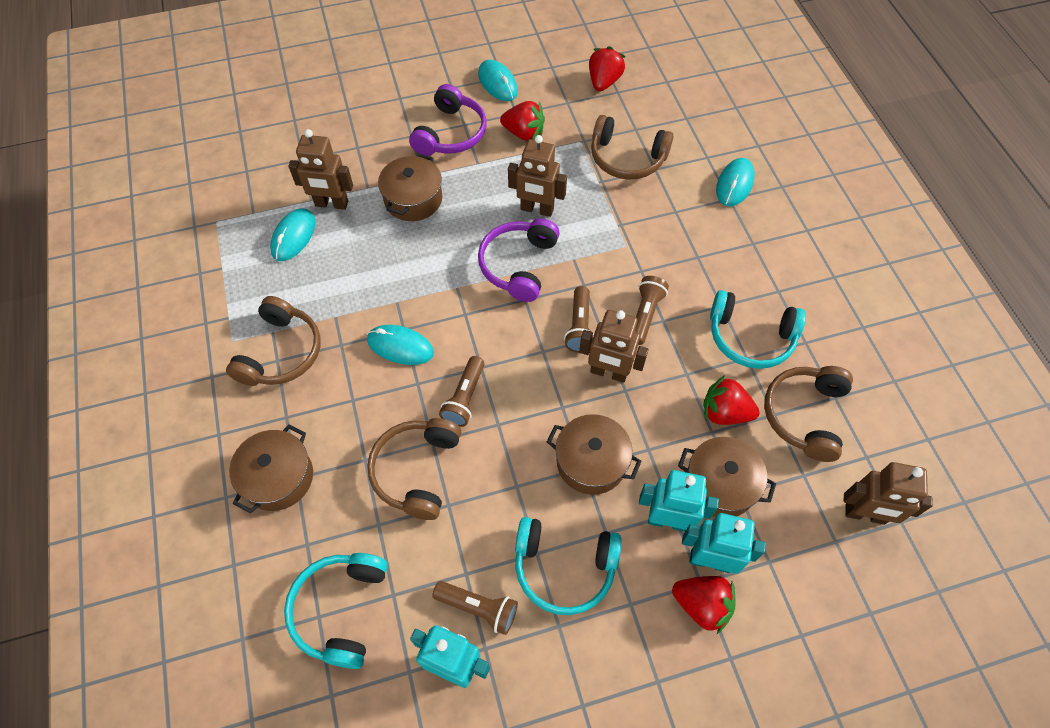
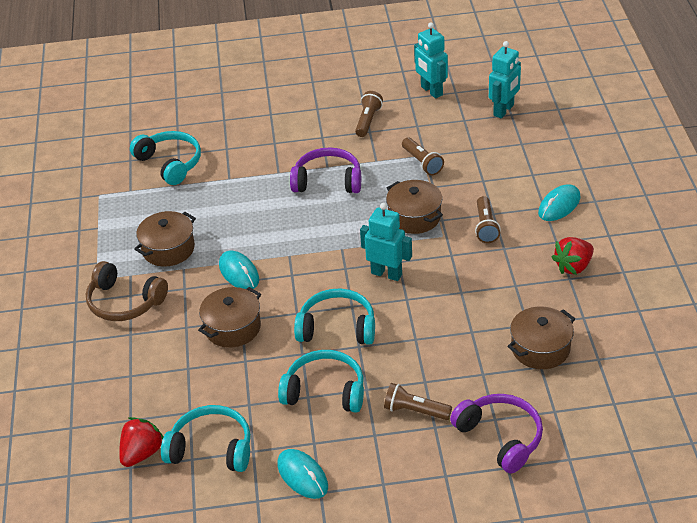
brown headphones: 4 -> 1
brown robot: 4 -> 0
red strawberry: 4 -> 2
turquoise headphones: 3 -> 4
turquoise mouse: 4 -> 3

